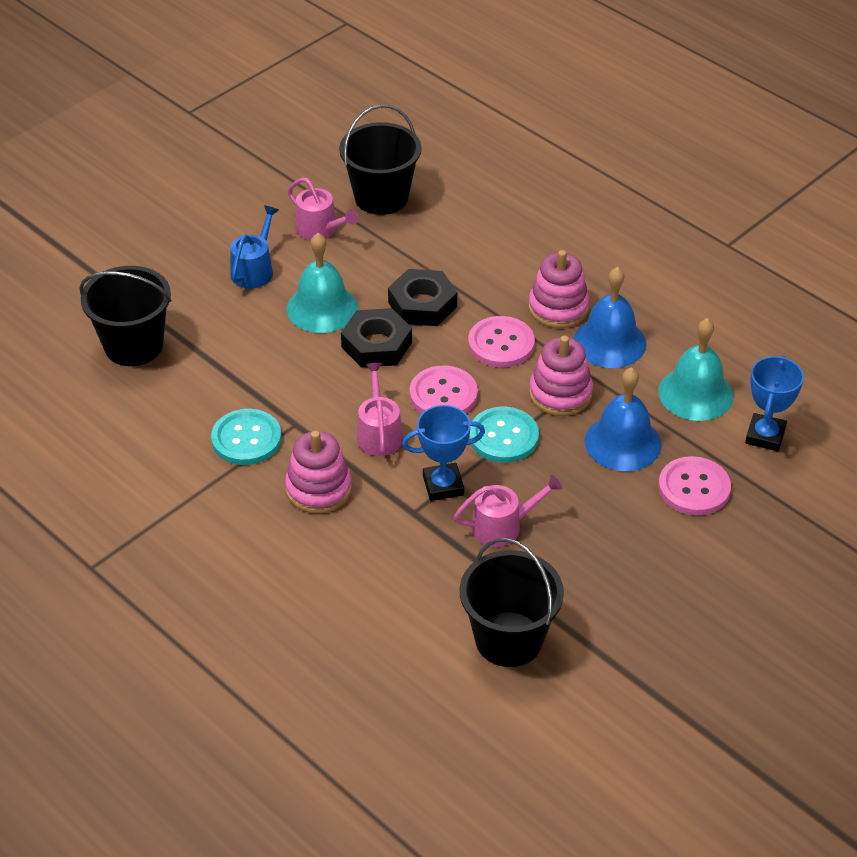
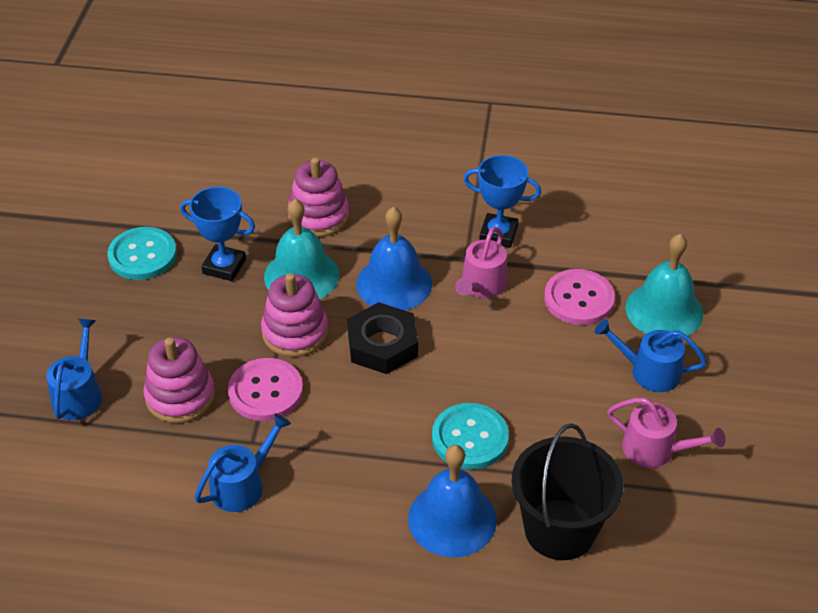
black bucket: 3 -> 1
black nut: 2 -> 1
blue watering can: 1 -> 3
pink button: 3 -> 2
pink watering can: 3 -> 2

